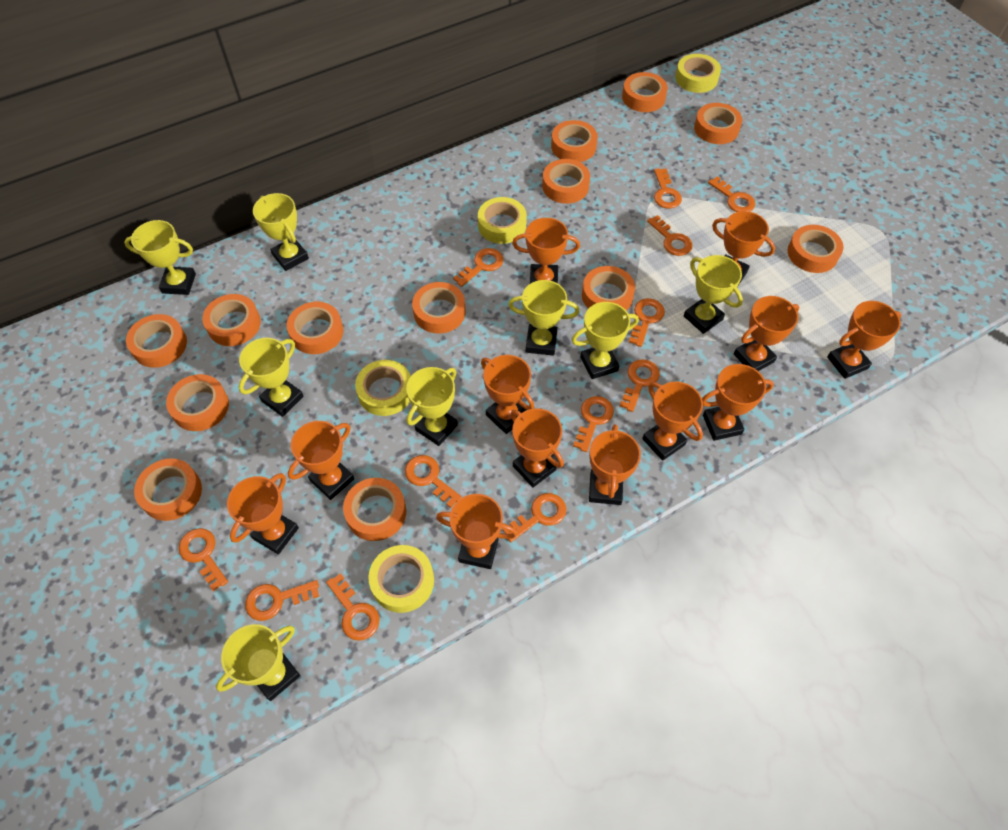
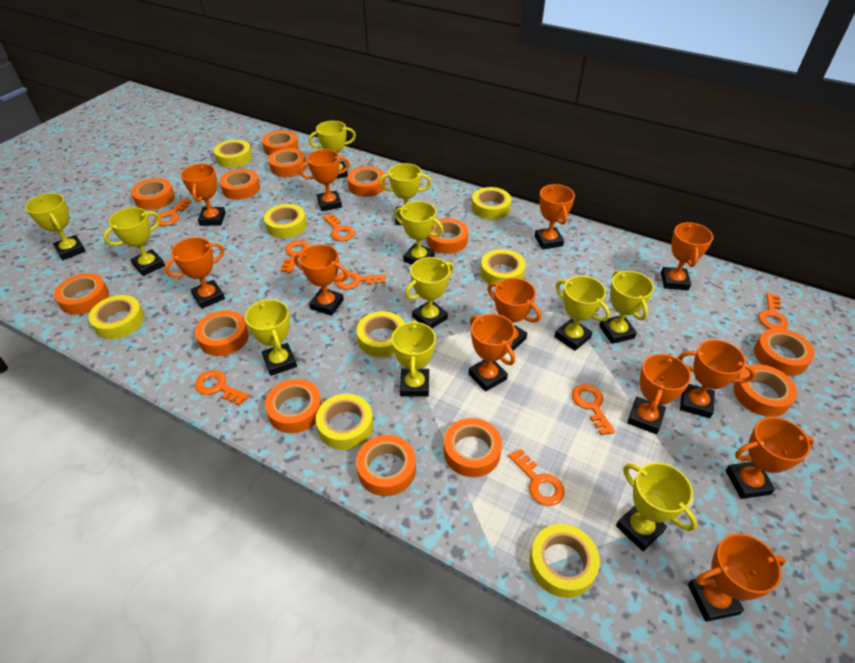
orange key: 12 -> 8
yellow tape: 4 -> 8
yellow trophy: 8 -> 11

